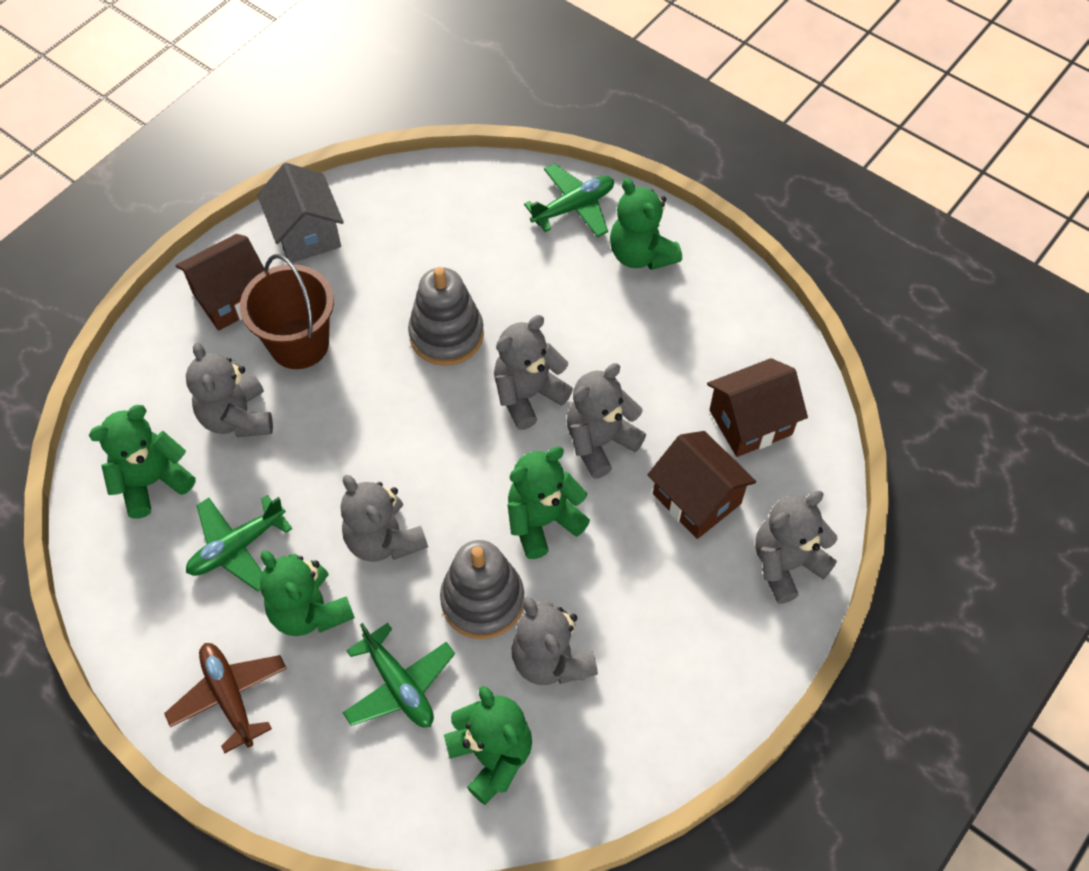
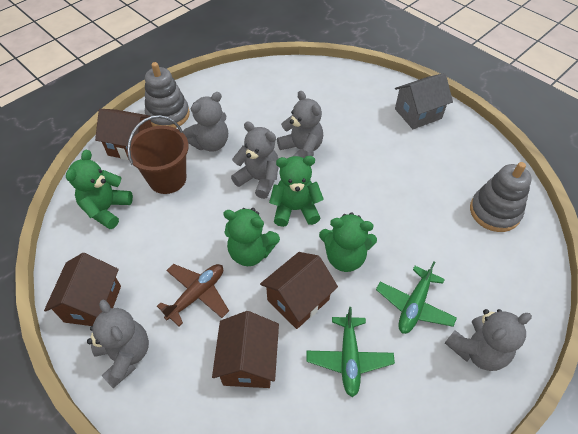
brown house: 3 -> 4
green plane: 3 -> 2
green teddy bear: 5 -> 4
grey teddy bear: 6 -> 5

